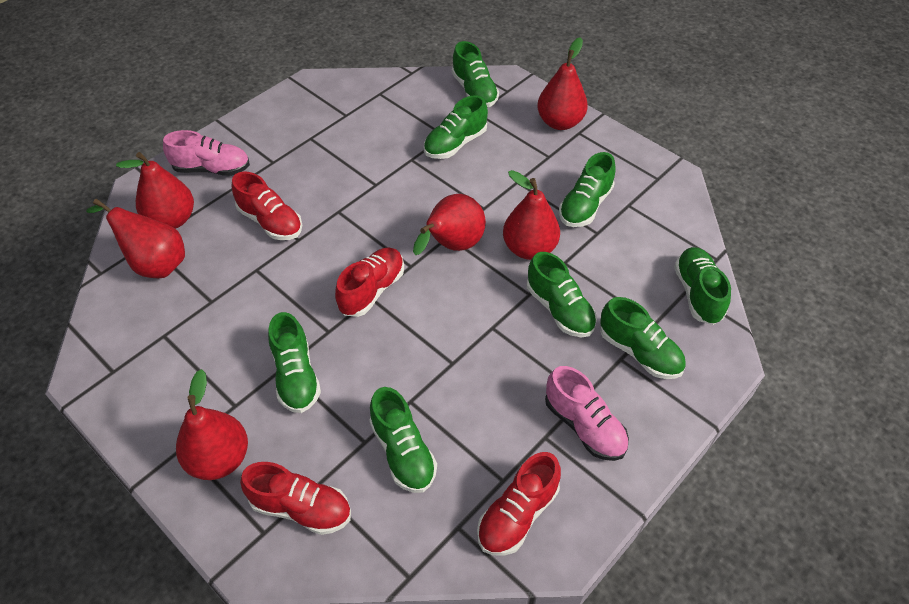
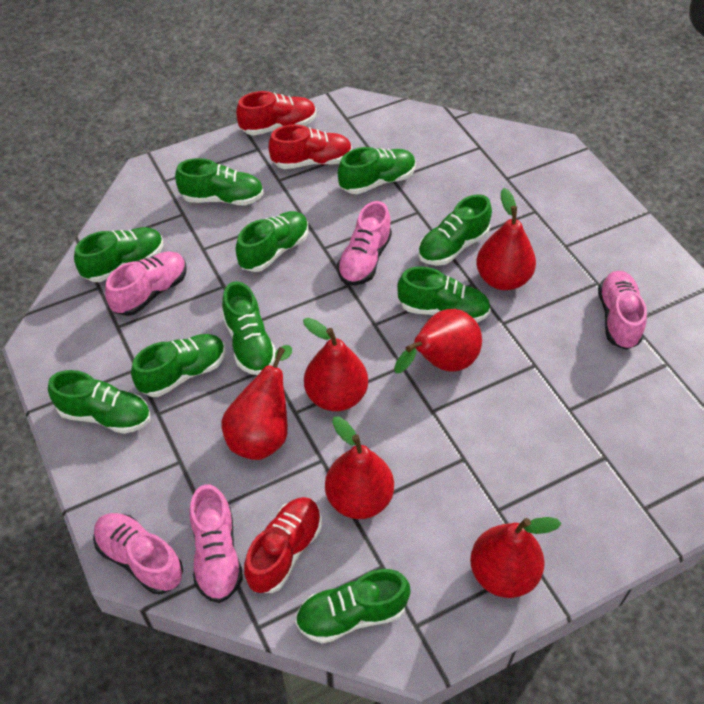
green shoe: 8 -> 10
pink shoe: 2 -> 5
red shoe: 4 -> 3

